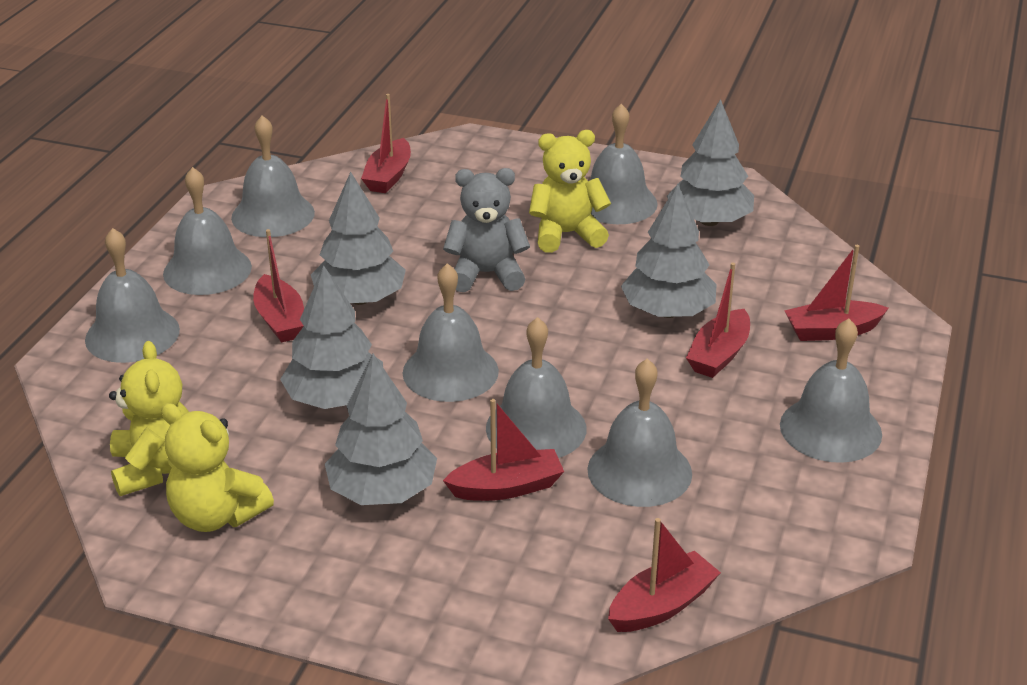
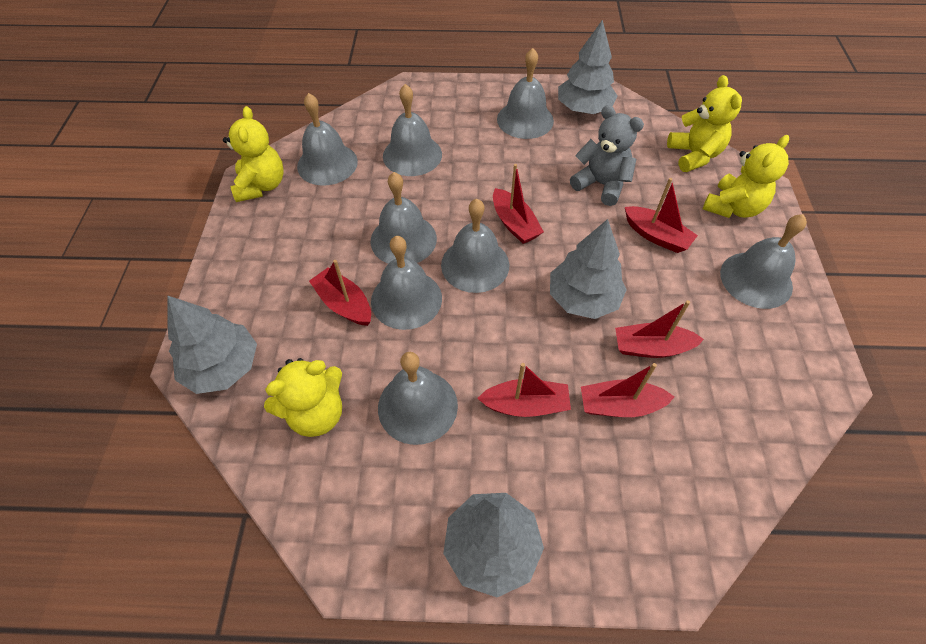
grey tree: 5 -> 4
yellow teddy bear: 3 -> 4

